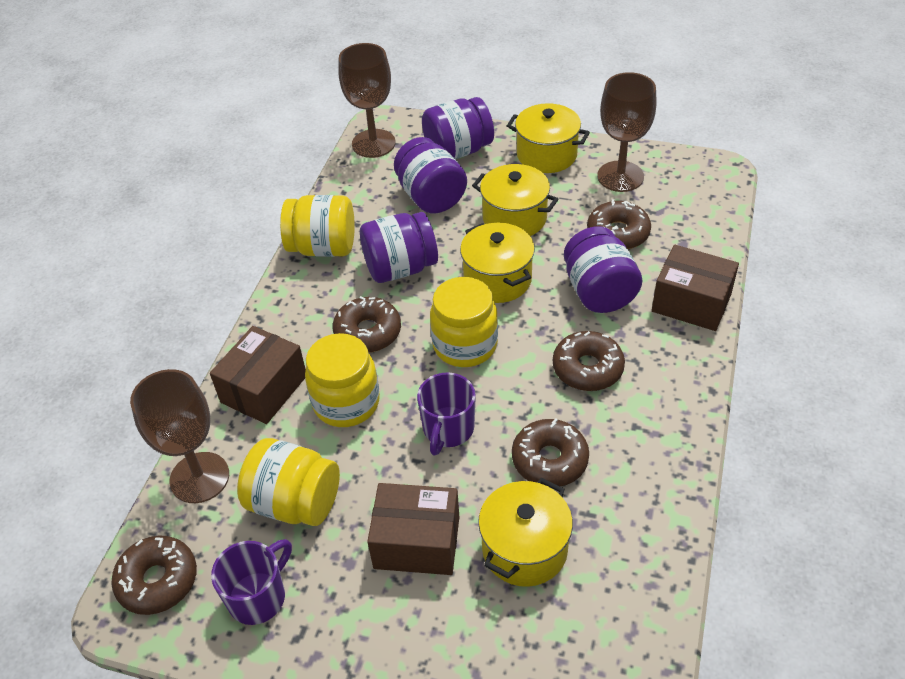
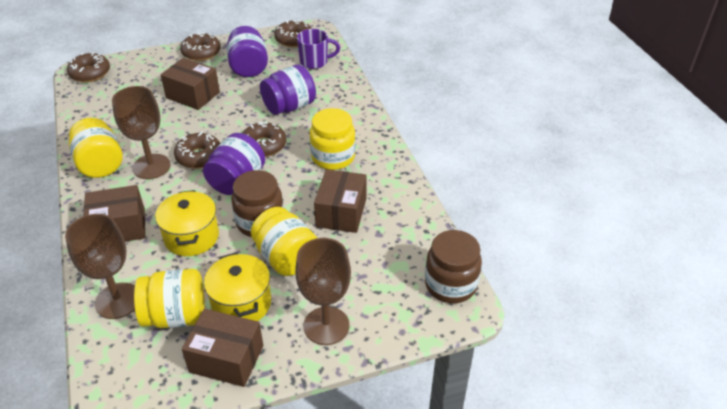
brown box: 3 -> 4
brown jar: 0 -> 2
purple jar: 4 -> 3
purple mug: 2 -> 1
yellow pot: 4 -> 2

